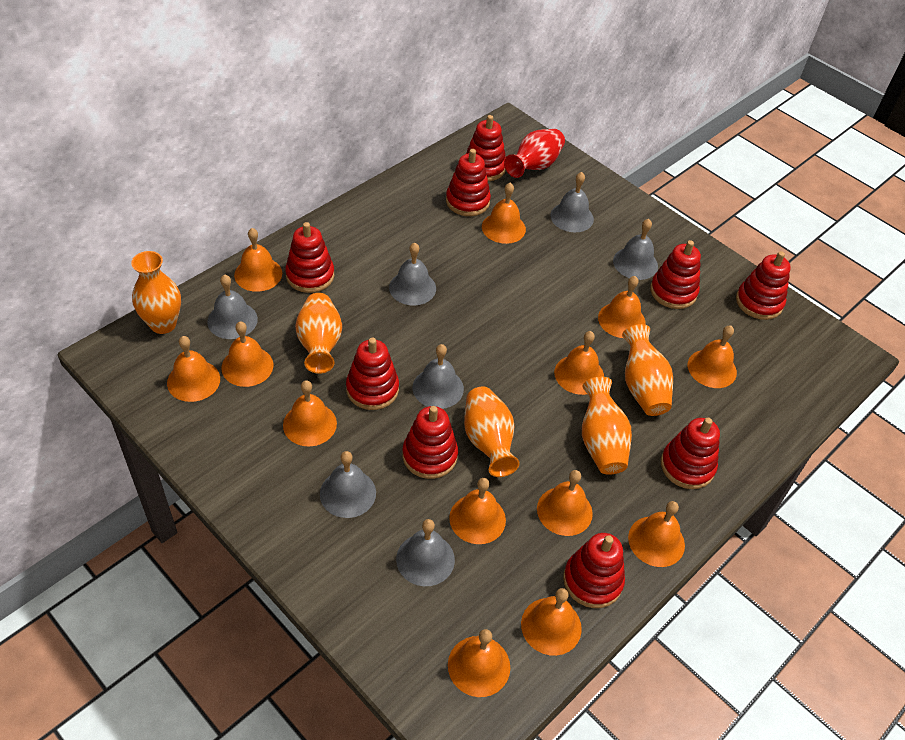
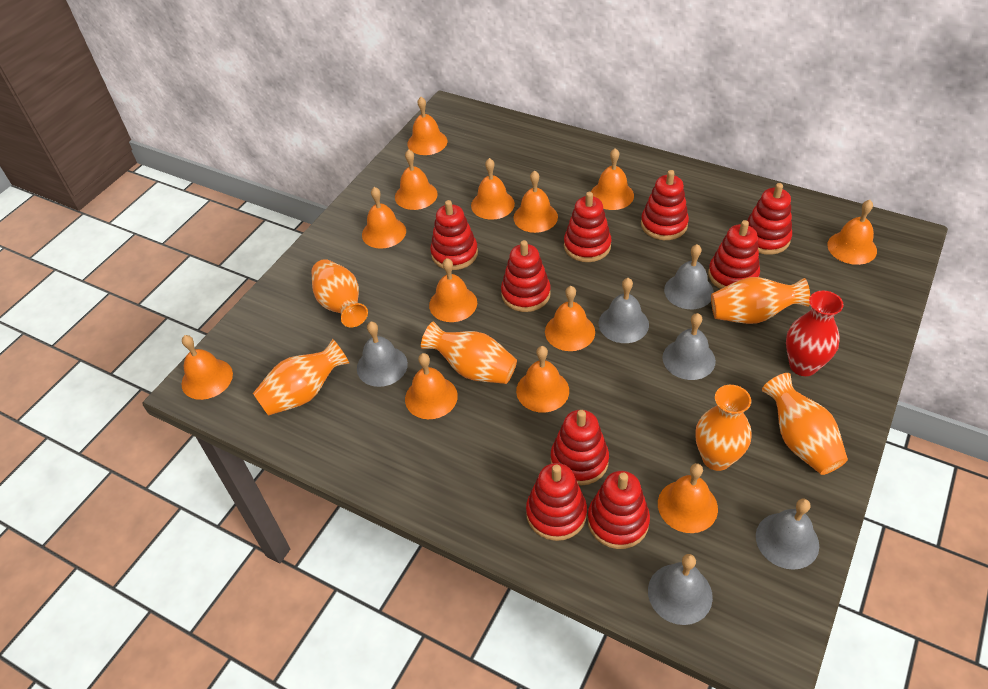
grey bell: 7 -> 6
orange vase: 5 -> 6

